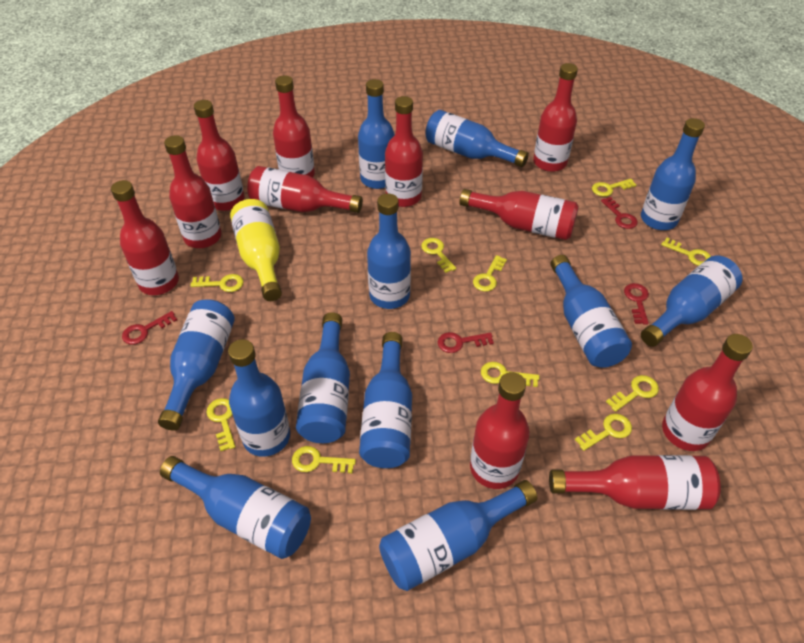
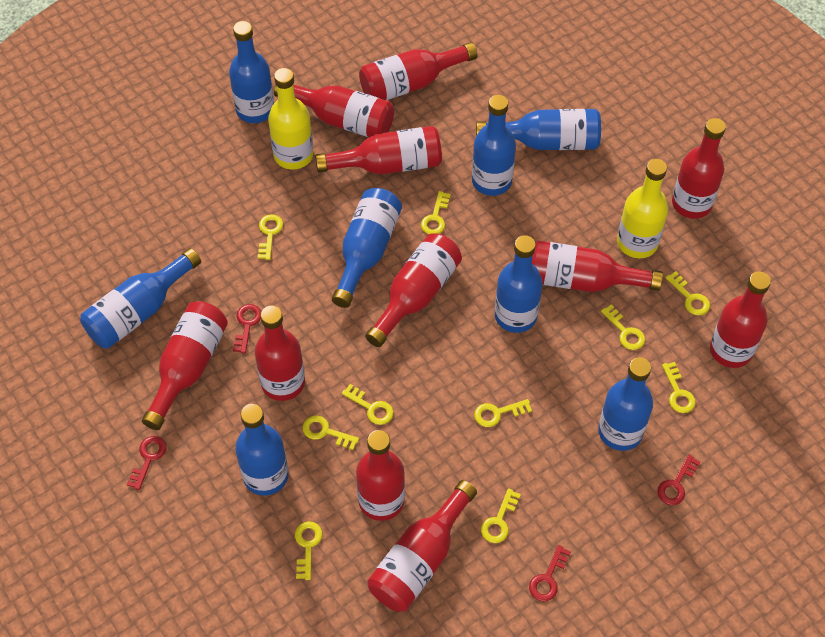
blue bottle: 12 -> 8
yellow bottle: 1 -> 2

